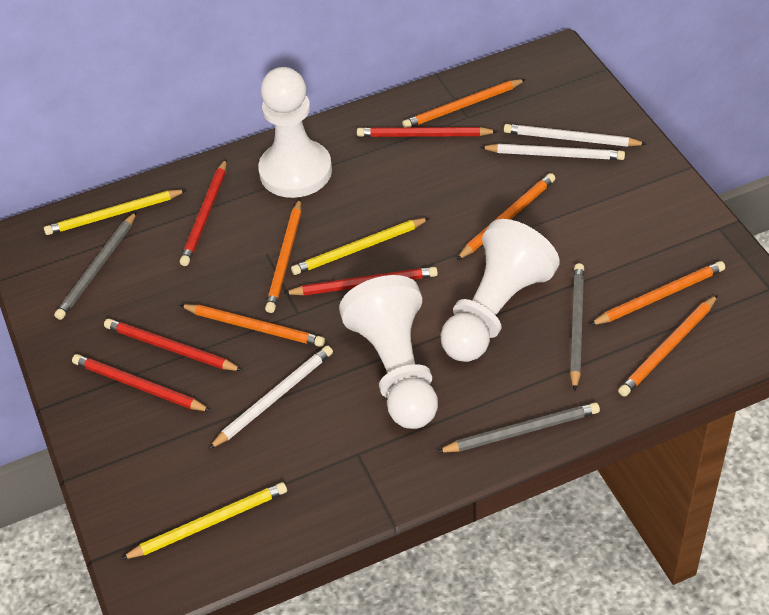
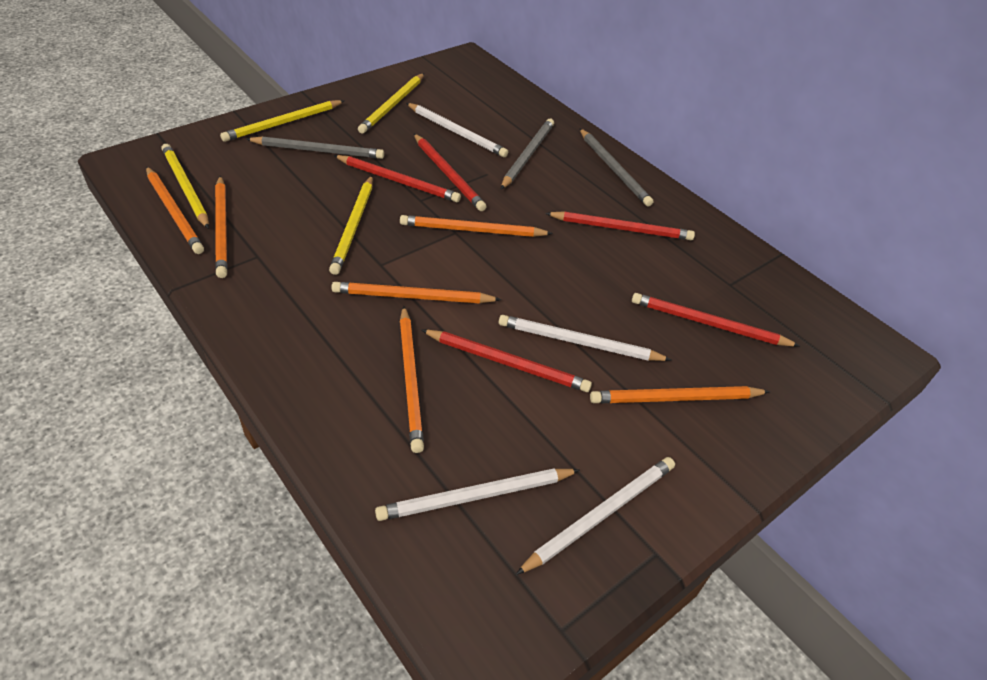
white pawn: 3 -> 0
white pencil: 3 -> 4
yellow pencil: 3 -> 4

